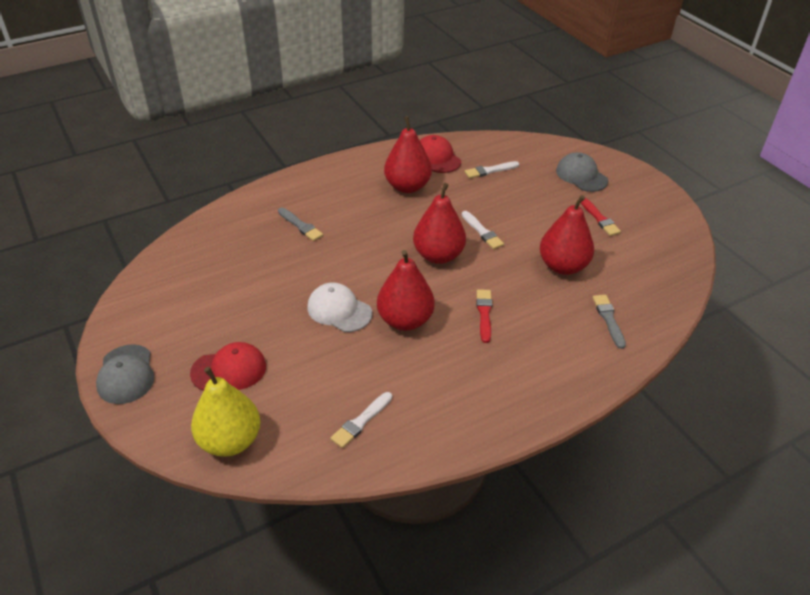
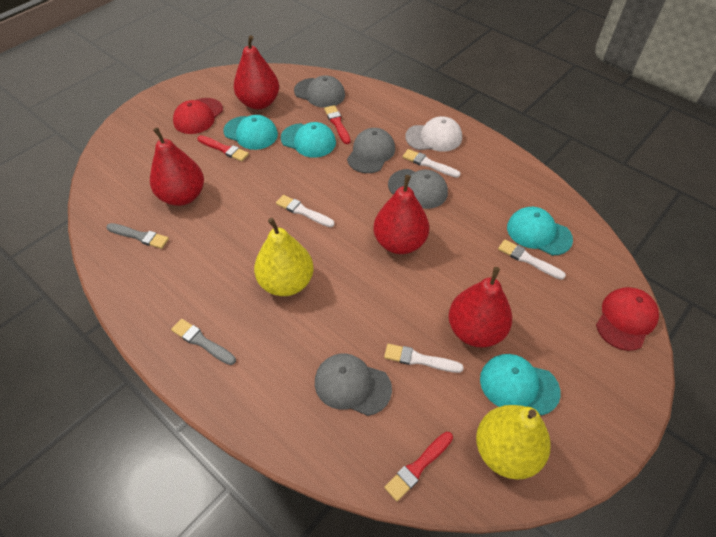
grey cap: 2 -> 4
red brush: 2 -> 3
turquoise cap: 0 -> 4
white brush: 3 -> 4
yellow pear: 1 -> 2

